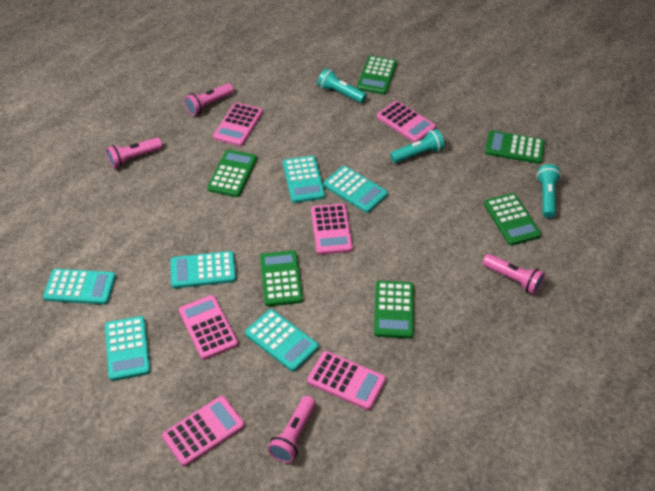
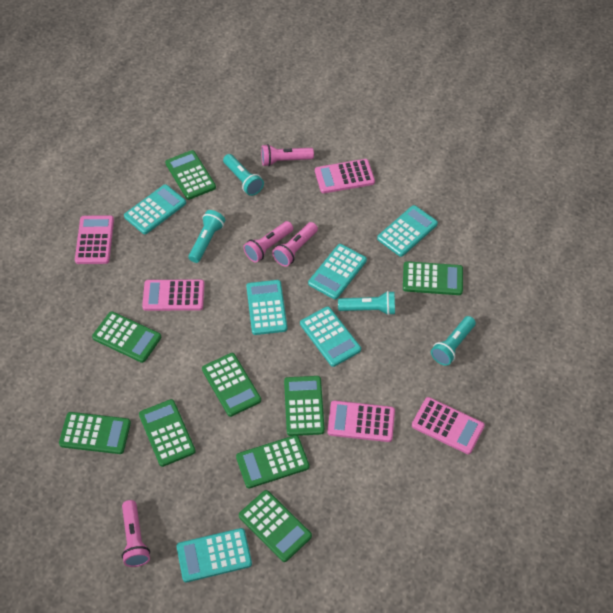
green calculator: 6 -> 9
pink calculator: 6 -> 5
turquoise flashlight: 3 -> 4

